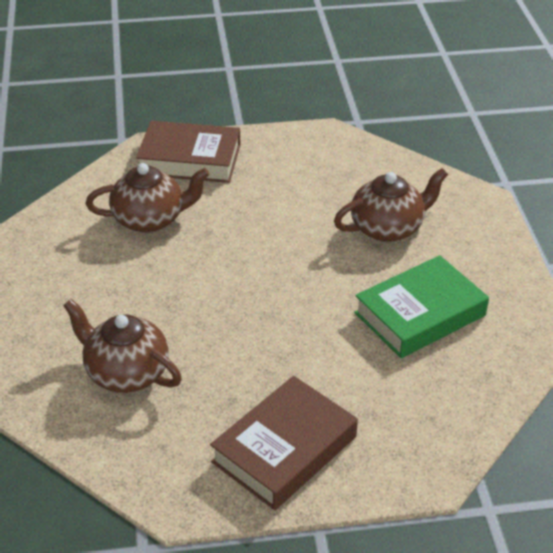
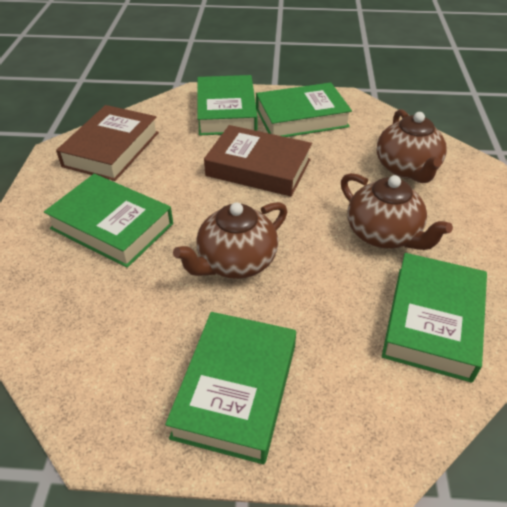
green book: 1 -> 5

